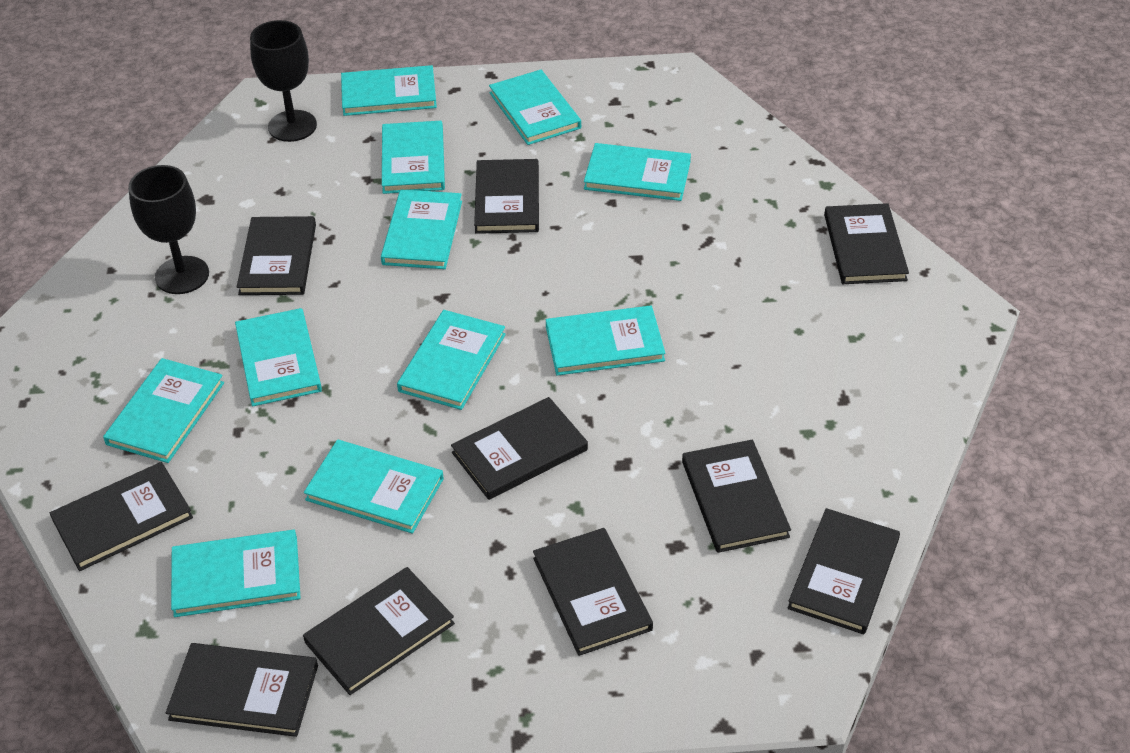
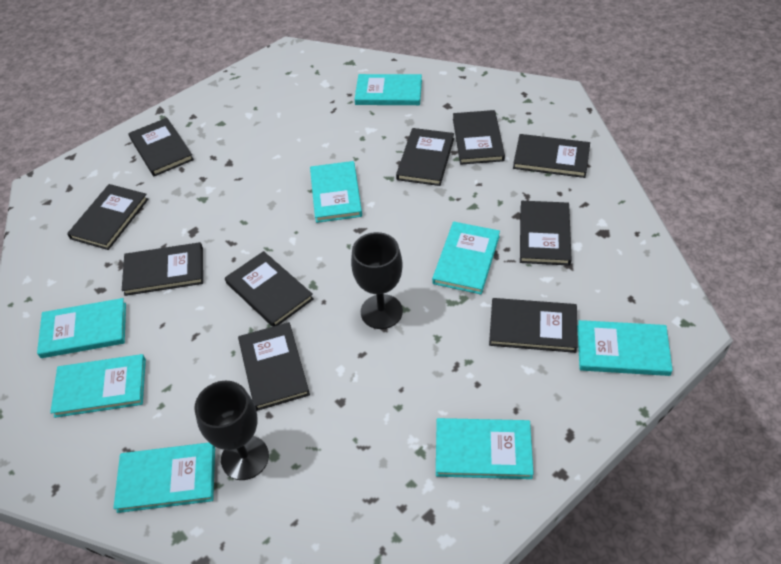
turquoise book: 11 -> 8

